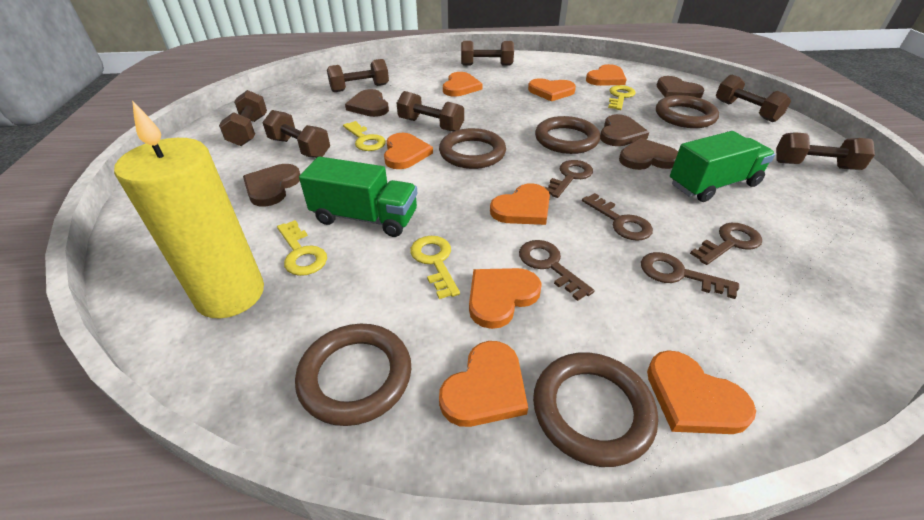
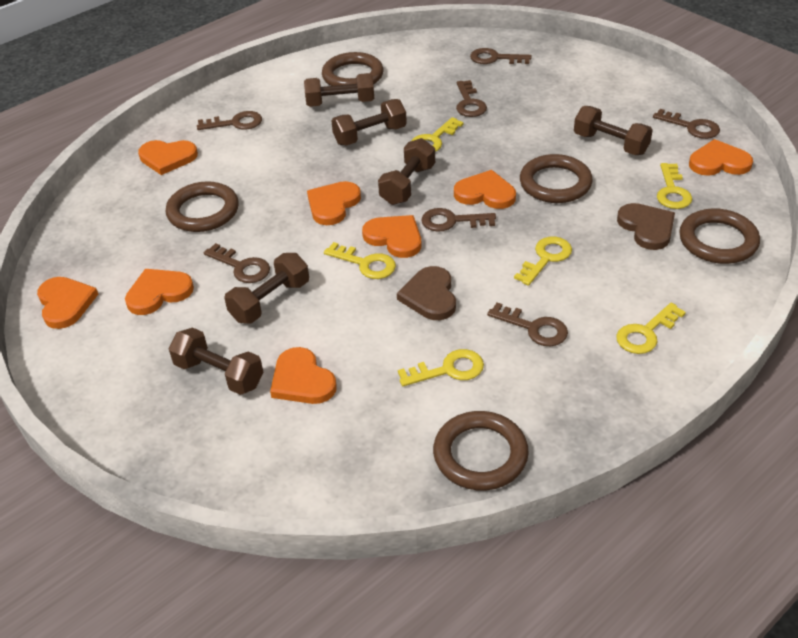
brown dumbbell: 7 -> 6
brown heart: 5 -> 2
brown key: 5 -> 7
green truck: 2 -> 0
yellow candle: 1 -> 0
yellow key: 4 -> 6

